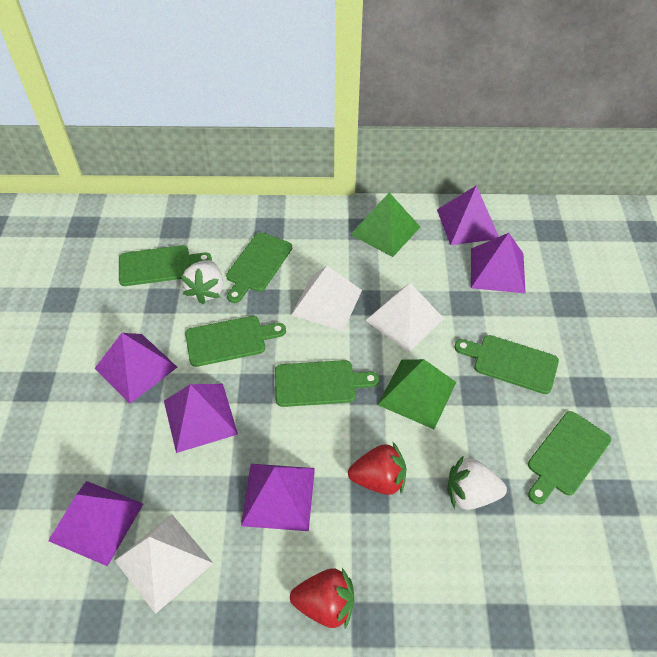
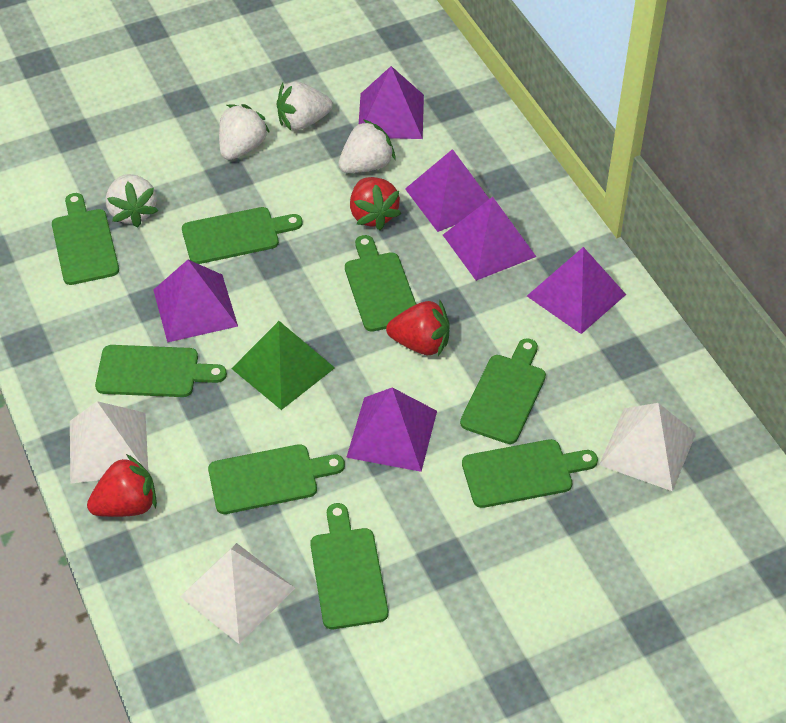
green cutting board: 6 -> 8
green pyramid: 2 -> 1
red strawberry: 2 -> 3
white strawberry: 2 -> 4

